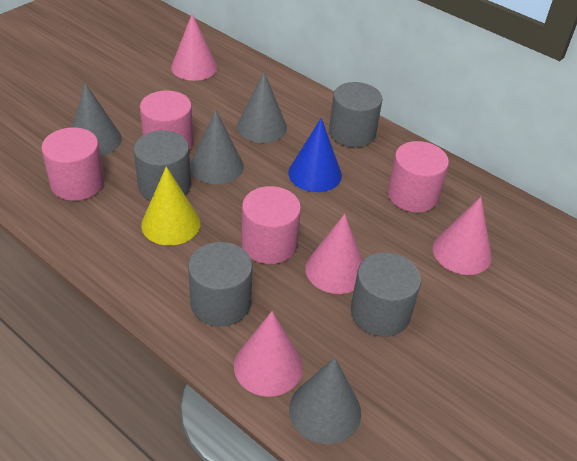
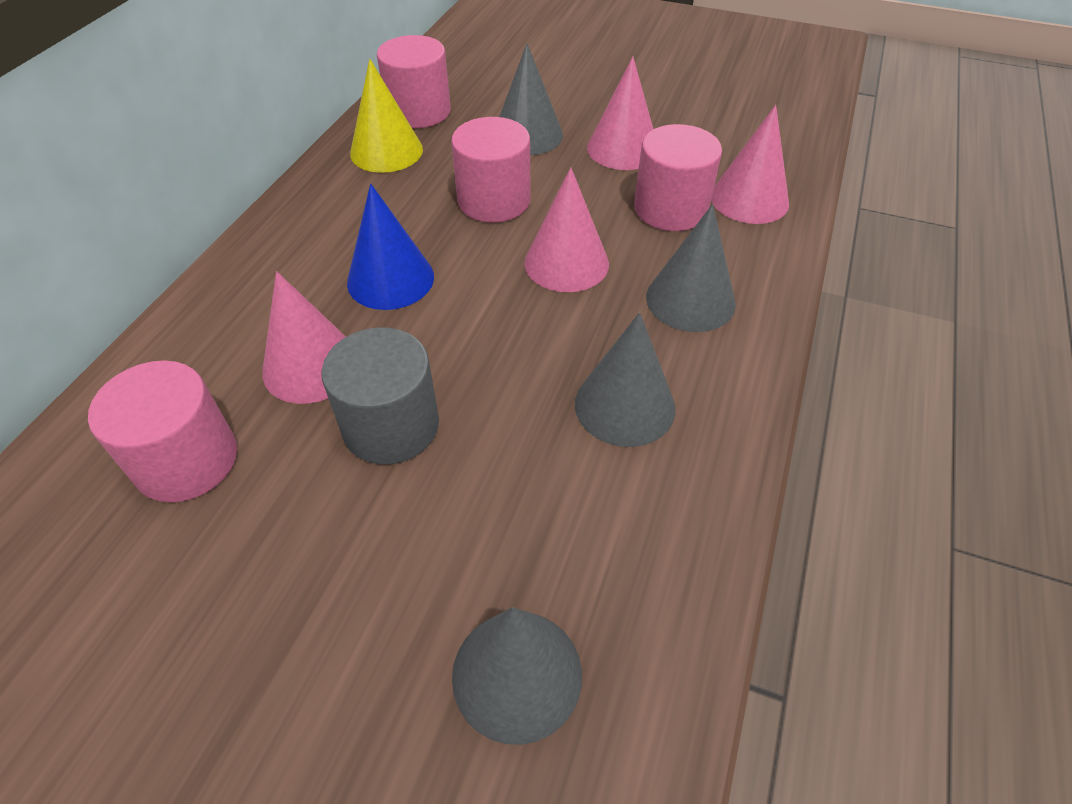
grey cylinder: 4 -> 1

